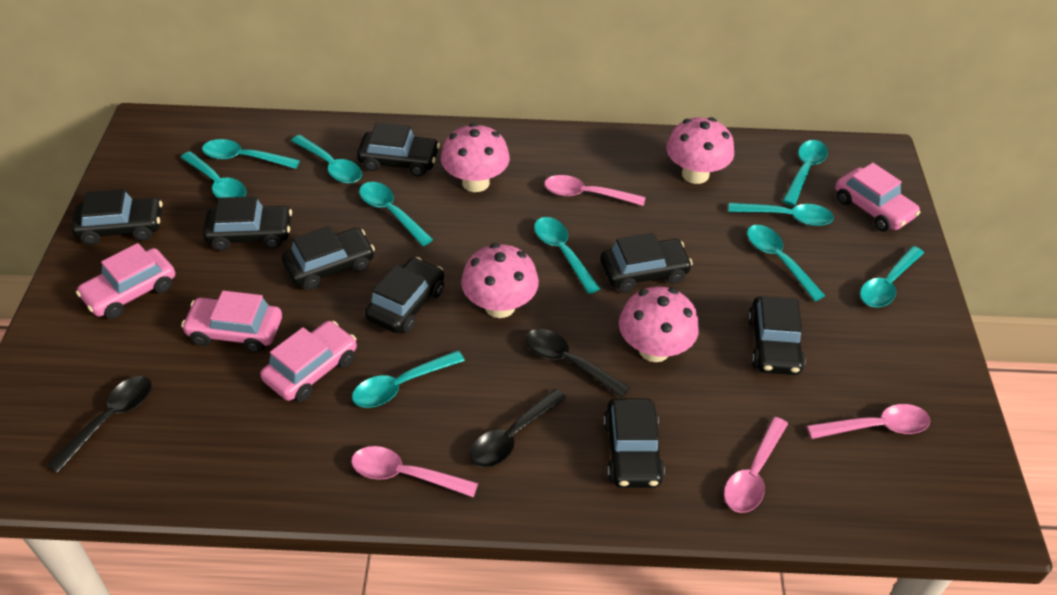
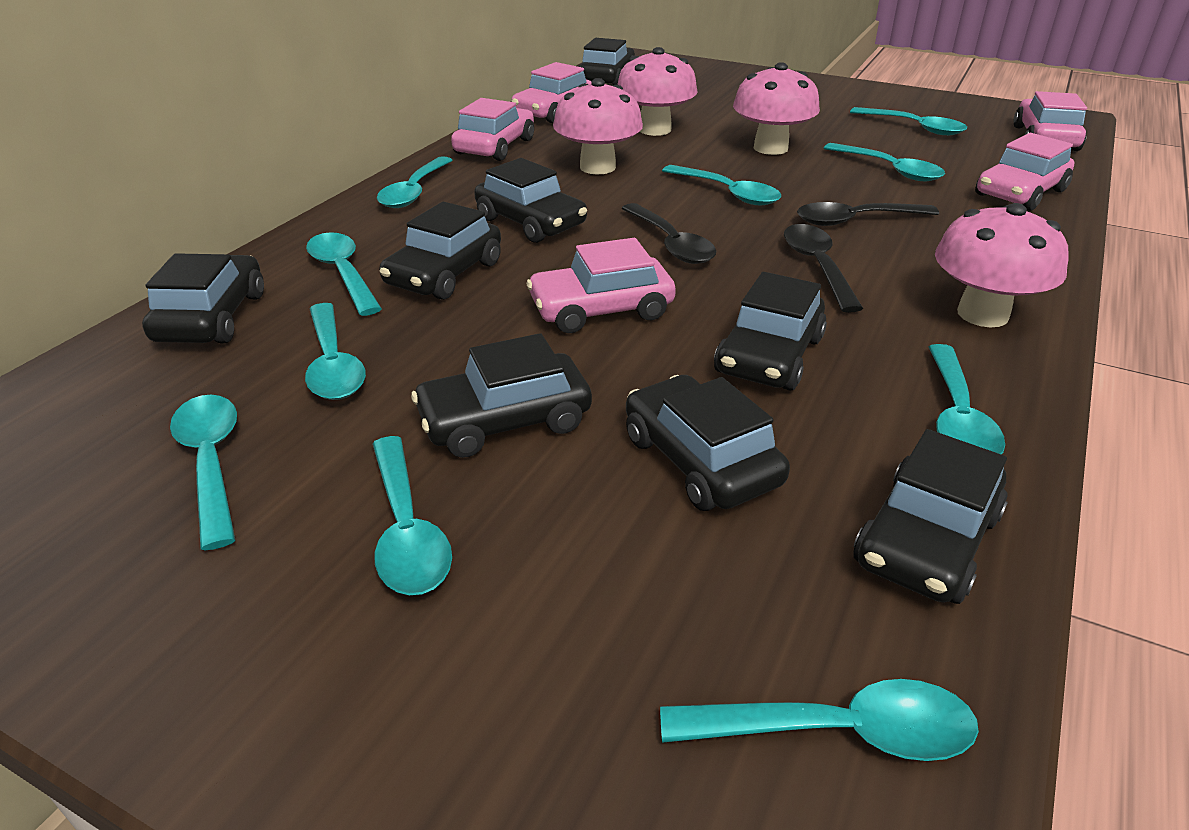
pink car: 4 -> 5
pink spoon: 4 -> 0

